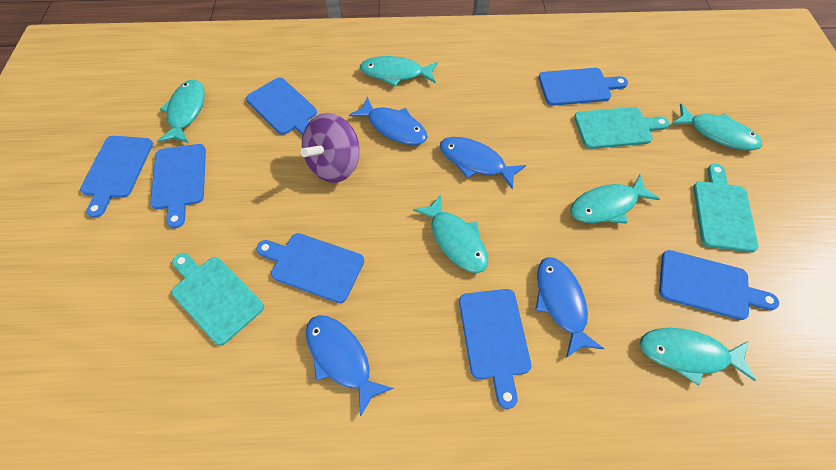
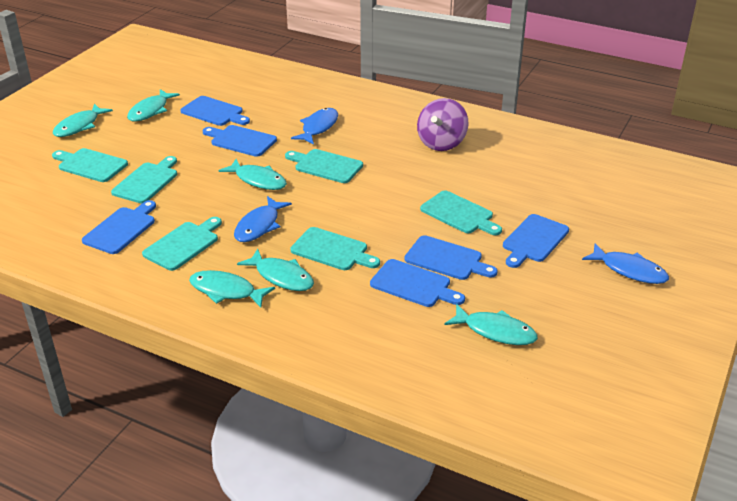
blue cutting board: 7 -> 6
blue fish: 4 -> 3
turquoise cutting board: 3 -> 6

